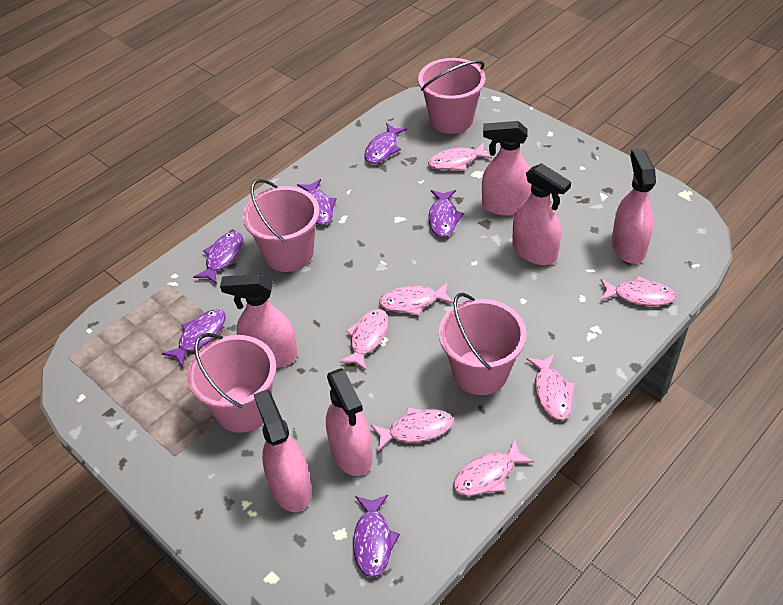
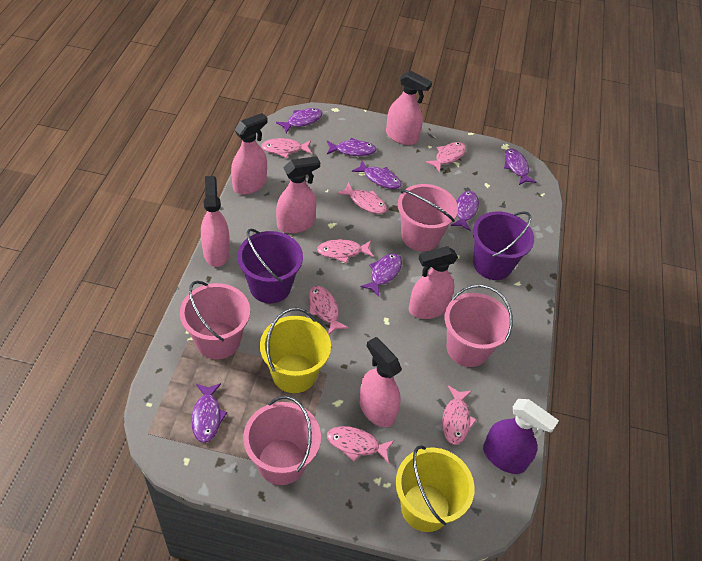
purple bucket: 0 -> 2
purple fish: 6 -> 7
purple spray bottle: 0 -> 1
yellow bucket: 0 -> 2

